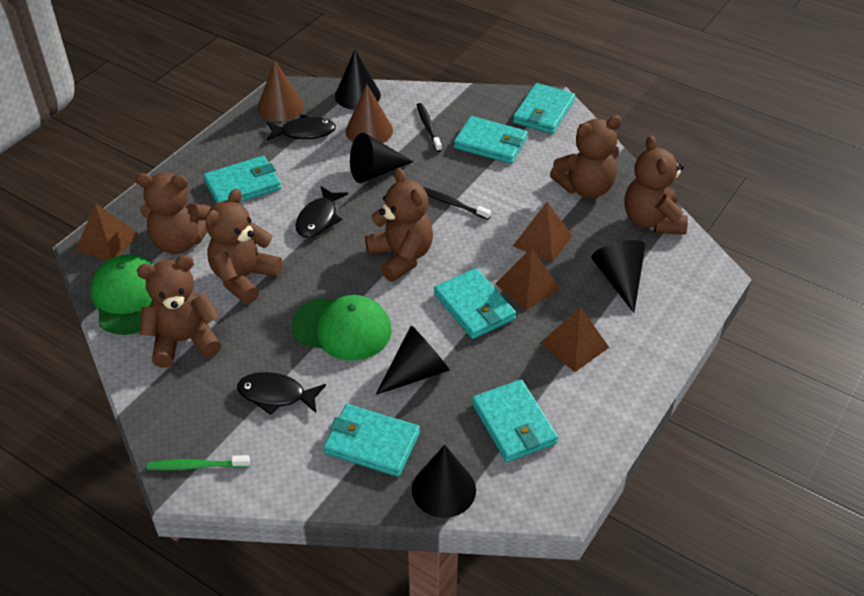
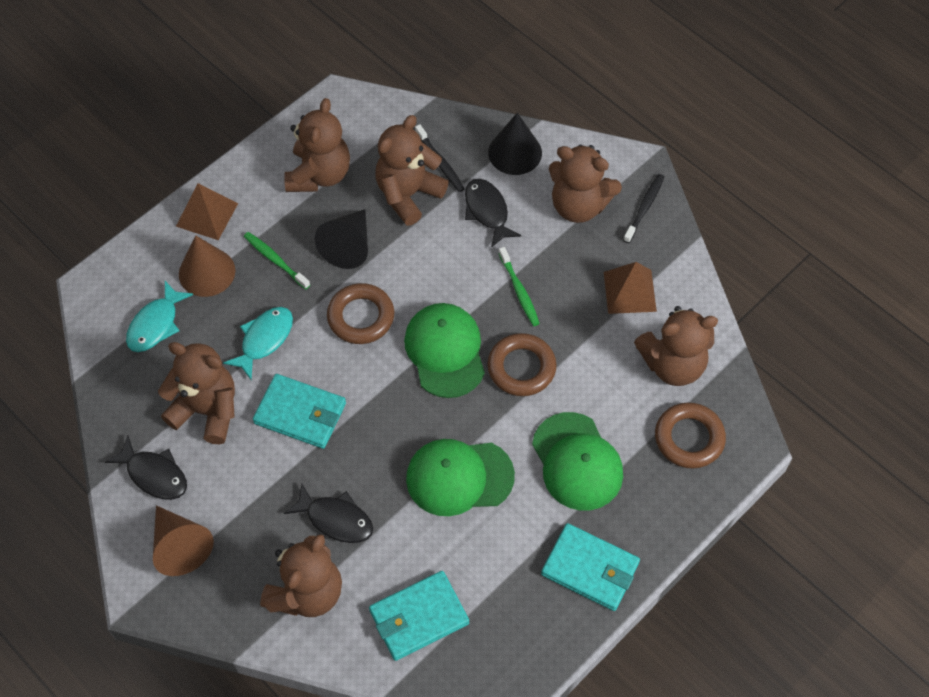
black cone: 5 -> 2
brown pyramid: 4 -> 2
brown ring: 0 -> 3
green cap: 2 -> 3
green toothbrush: 1 -> 2
turquoise fish: 0 -> 2
turquoise wallet: 6 -> 3

